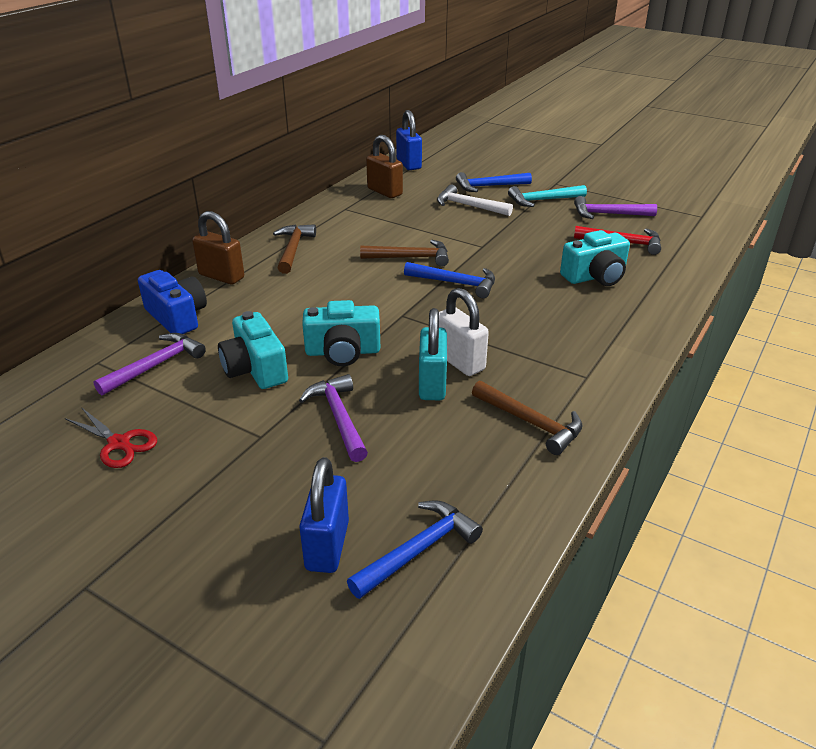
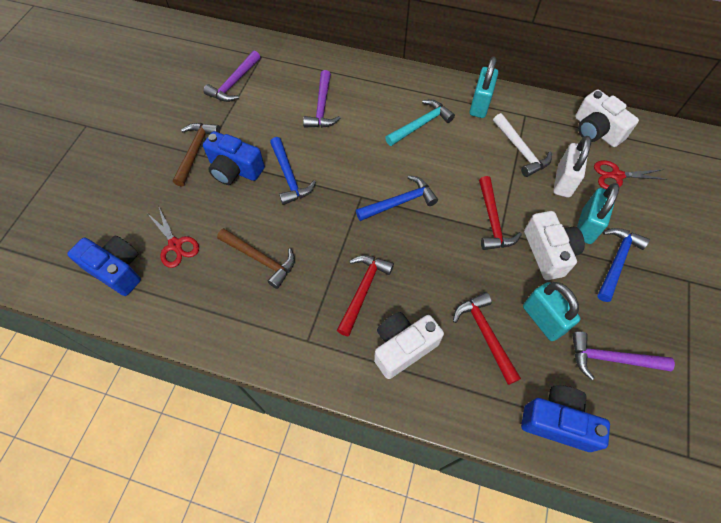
blue camera: 1 -> 3
blue padlock: 2 -> 0
brown hammer: 3 -> 2
brown padlock: 2 -> 0
red hammer: 1 -> 3
red scissors: 1 -> 2
turquoise camera: 3 -> 0
turquoise padlock: 1 -> 3
white camera: 0 -> 3

